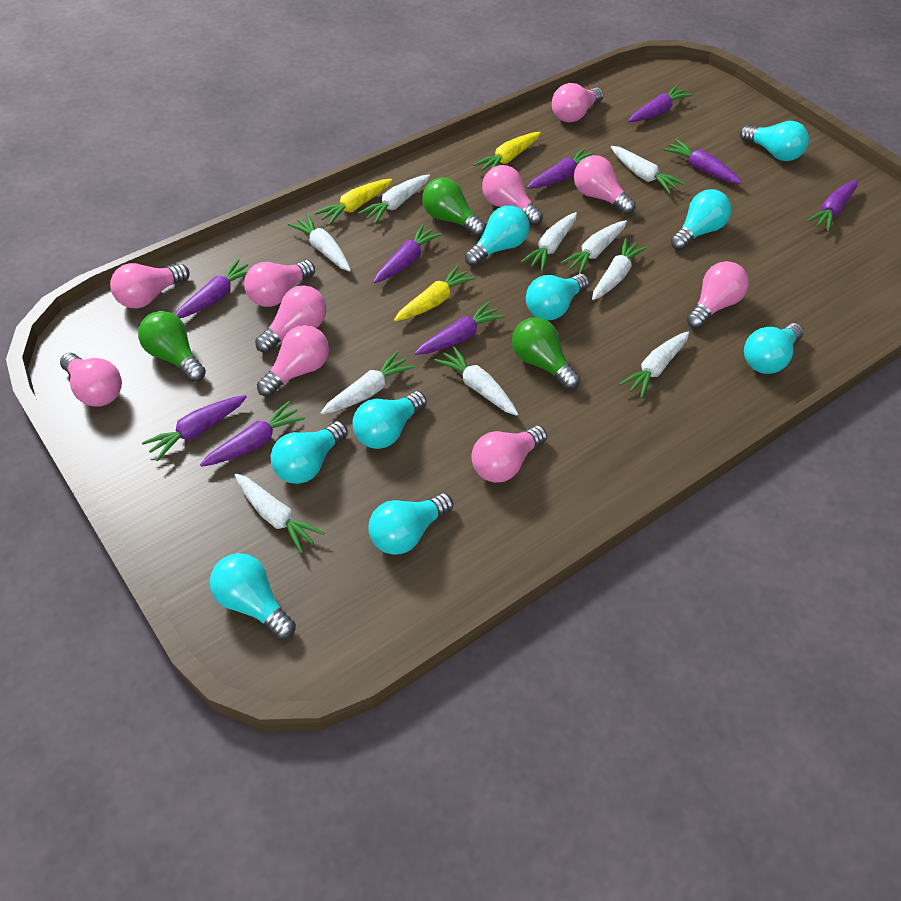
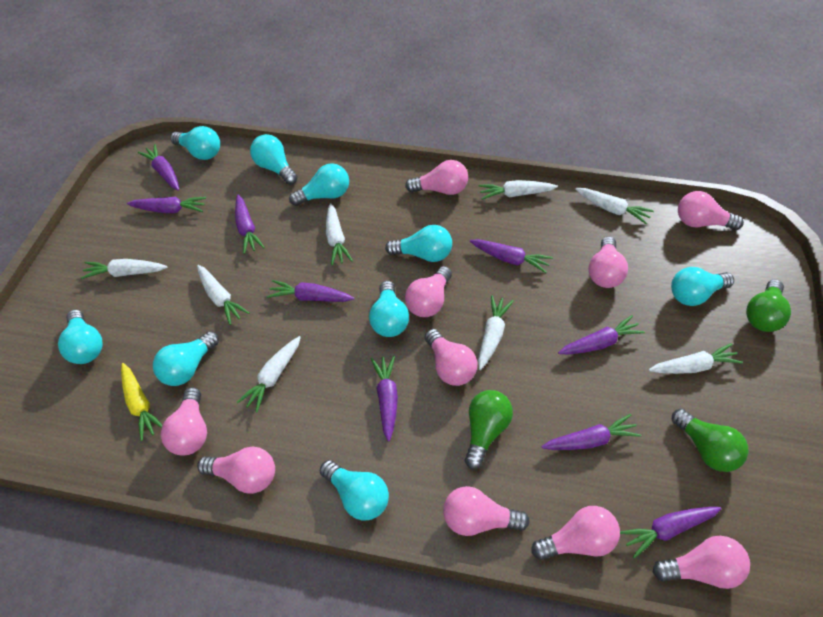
white carrot: 10 -> 8
yellow carrot: 3 -> 1

